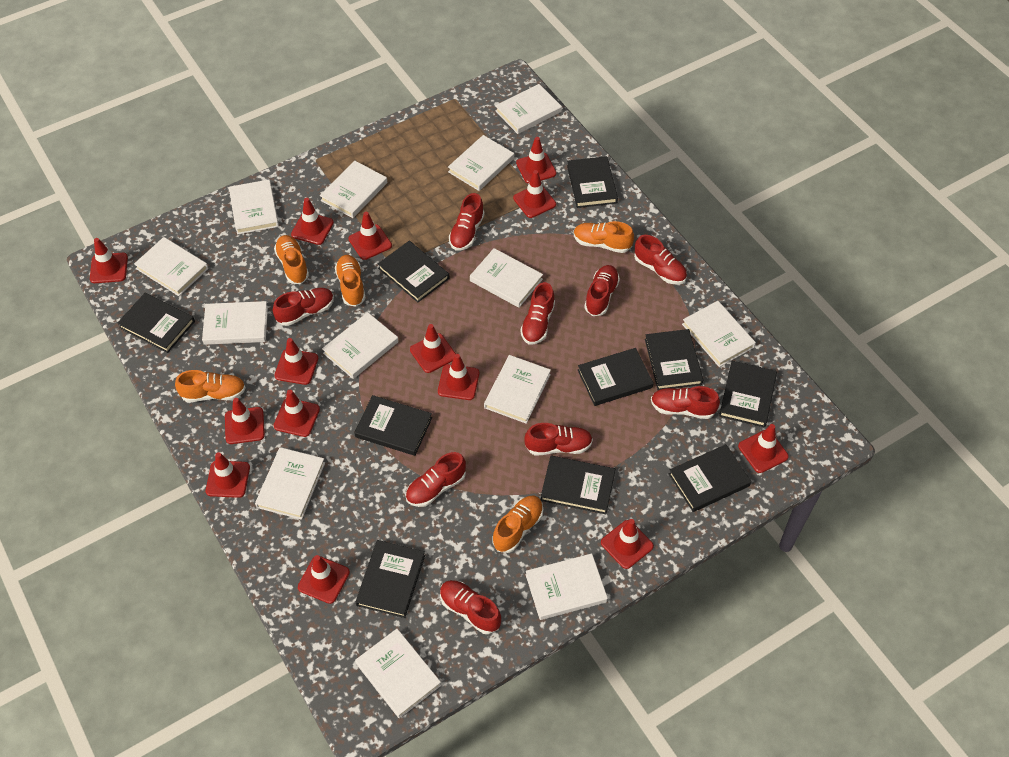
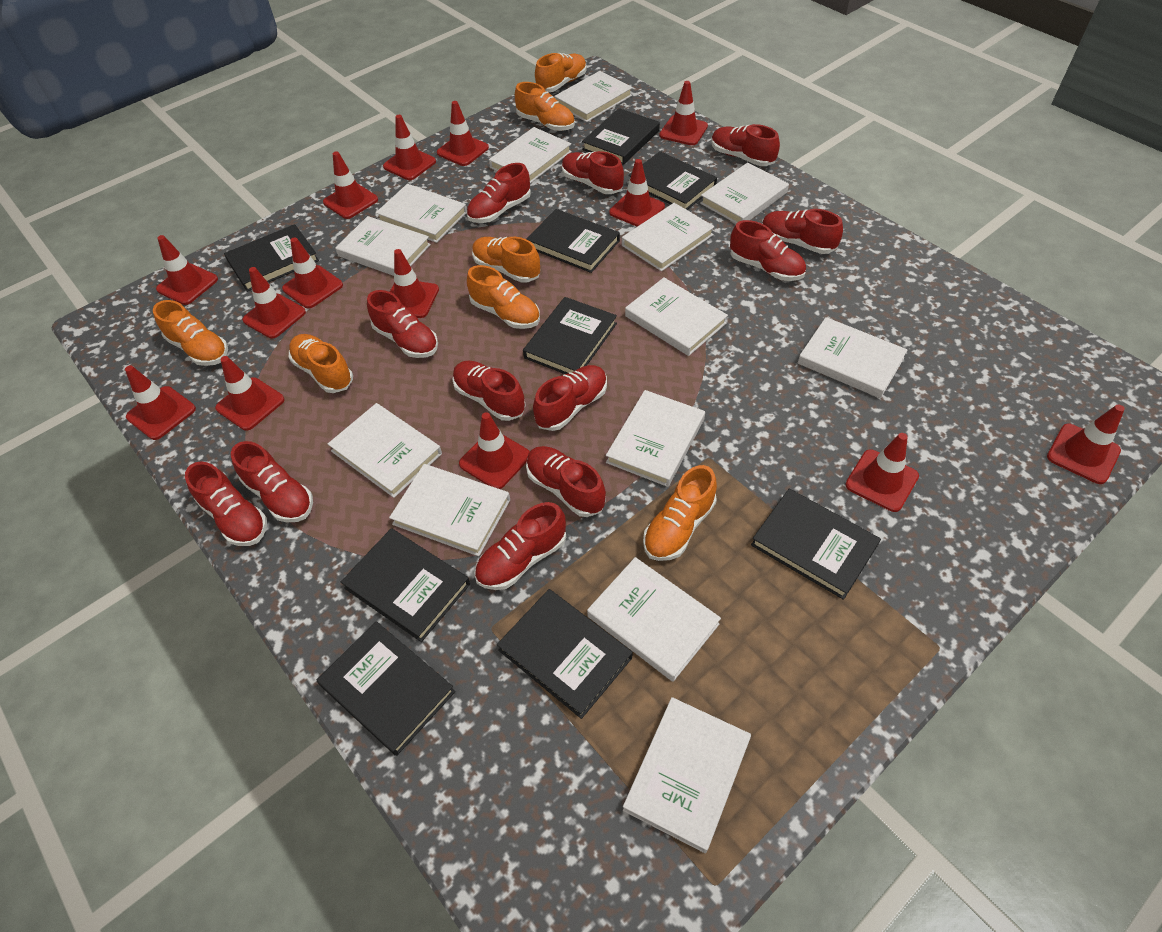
black book: 10 -> 9
orange shoe: 5 -> 7
red shoe: 9 -> 12

